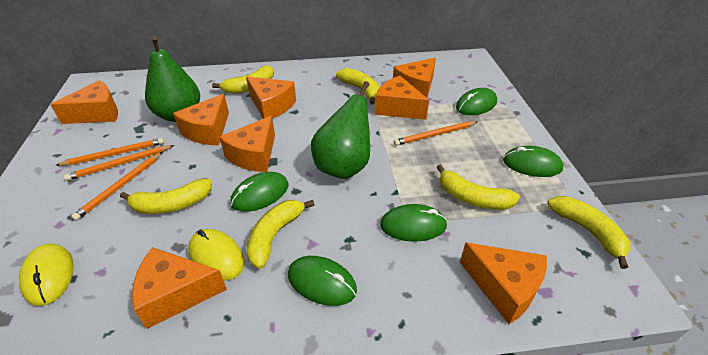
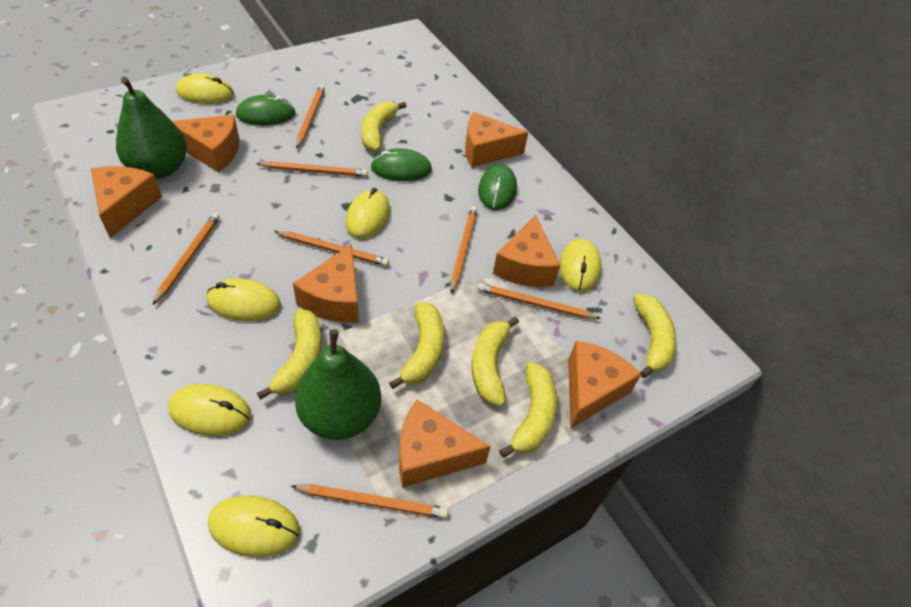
green mouse: 5 -> 3
orange cheese: 8 -> 7
orange pencil: 4 -> 7
yellow mouse: 2 -> 6

